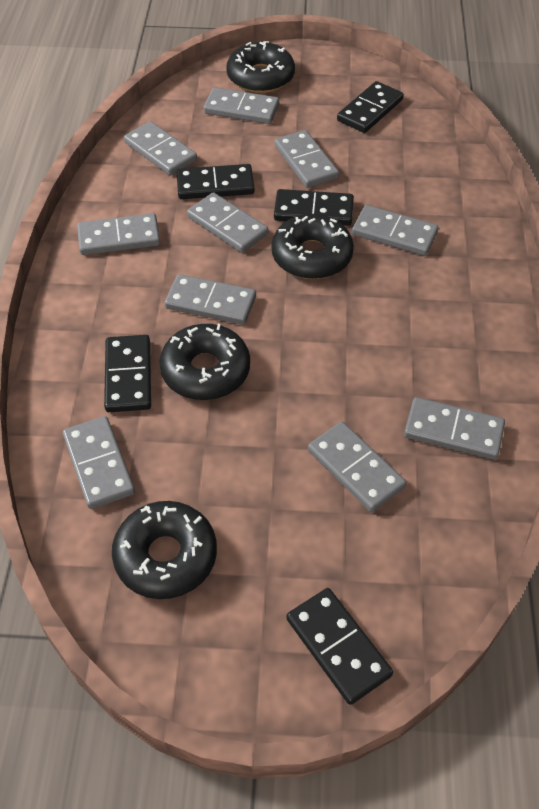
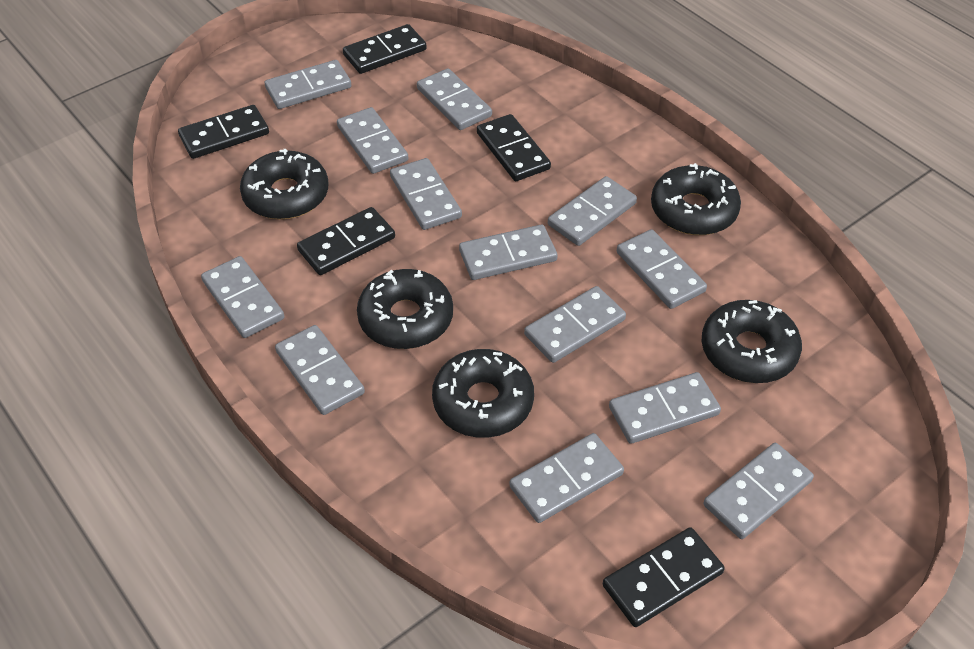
black donut: 4 -> 5
grey domino: 10 -> 13

